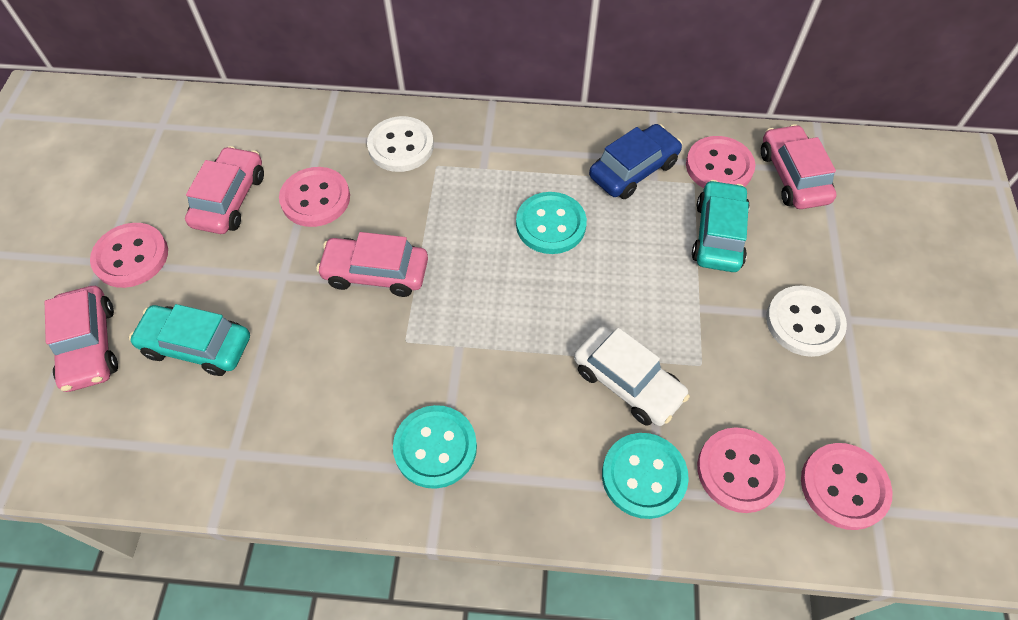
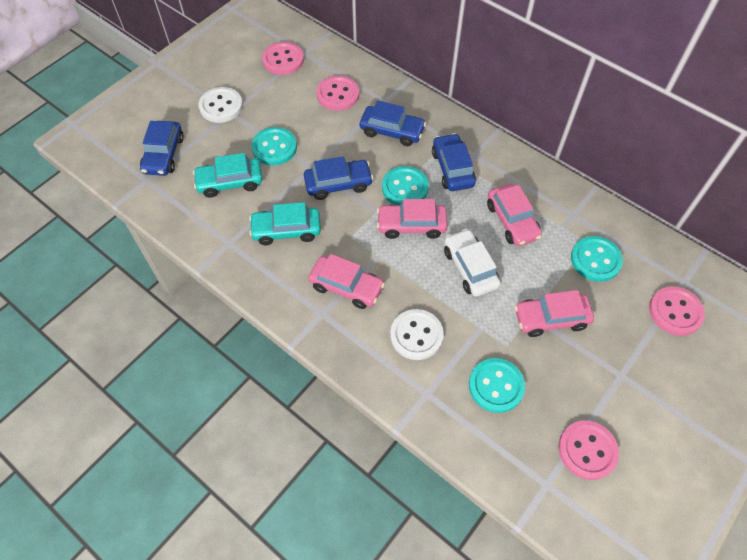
blue car: 1 -> 4
pink button: 5 -> 4
turquoise button: 3 -> 4

